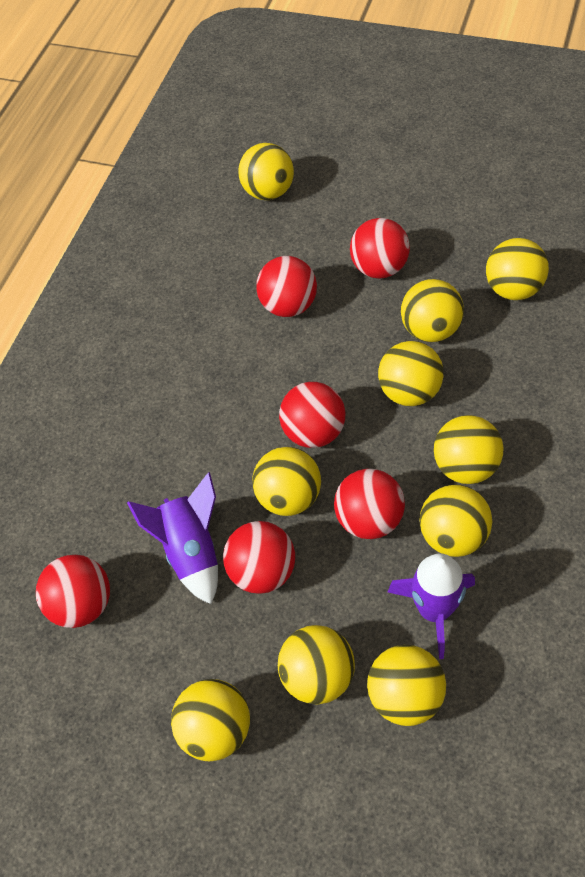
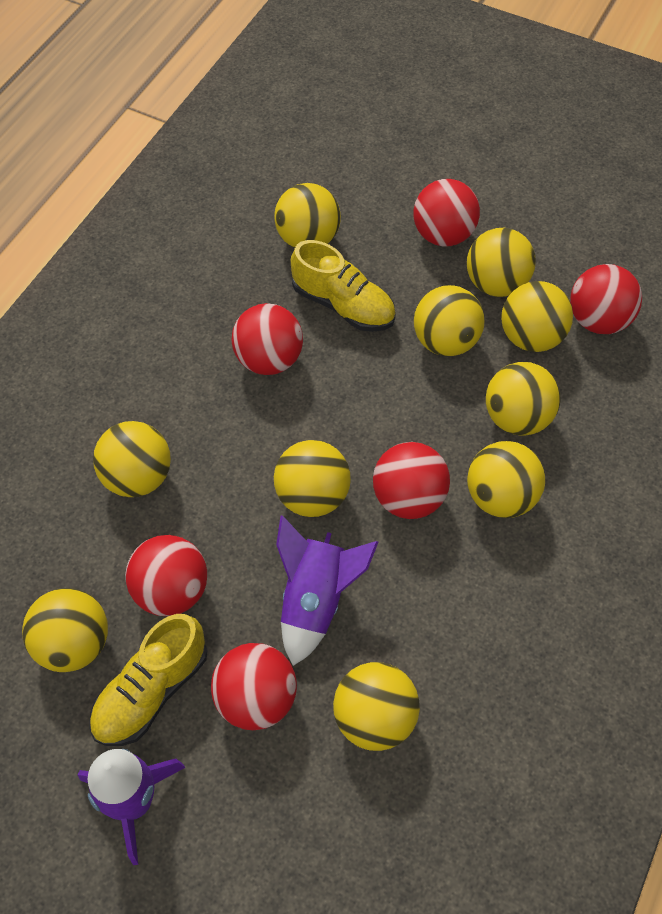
yellow shoe: 0 -> 2

